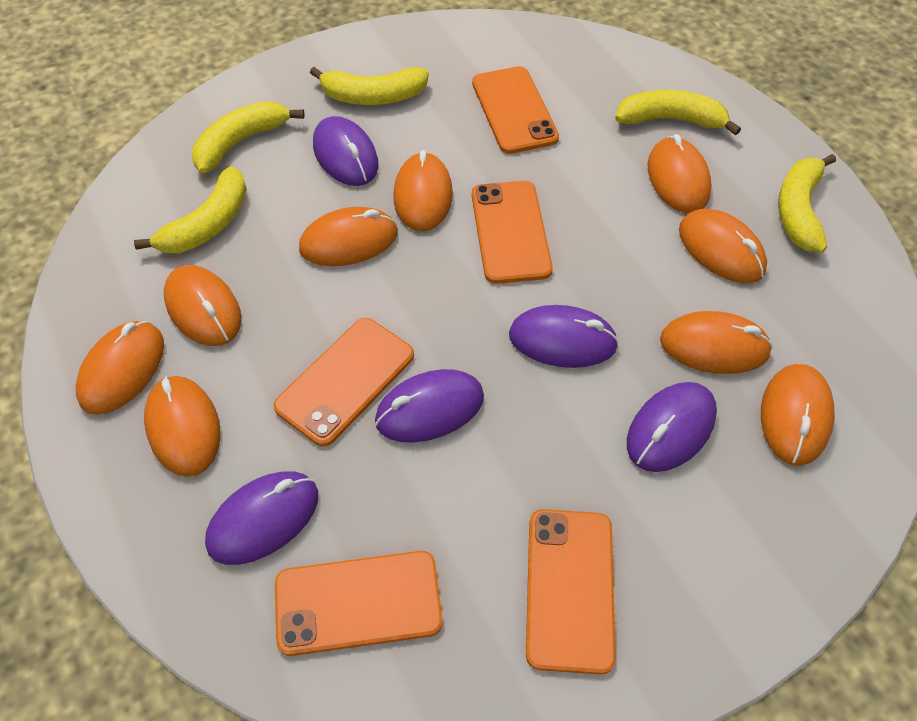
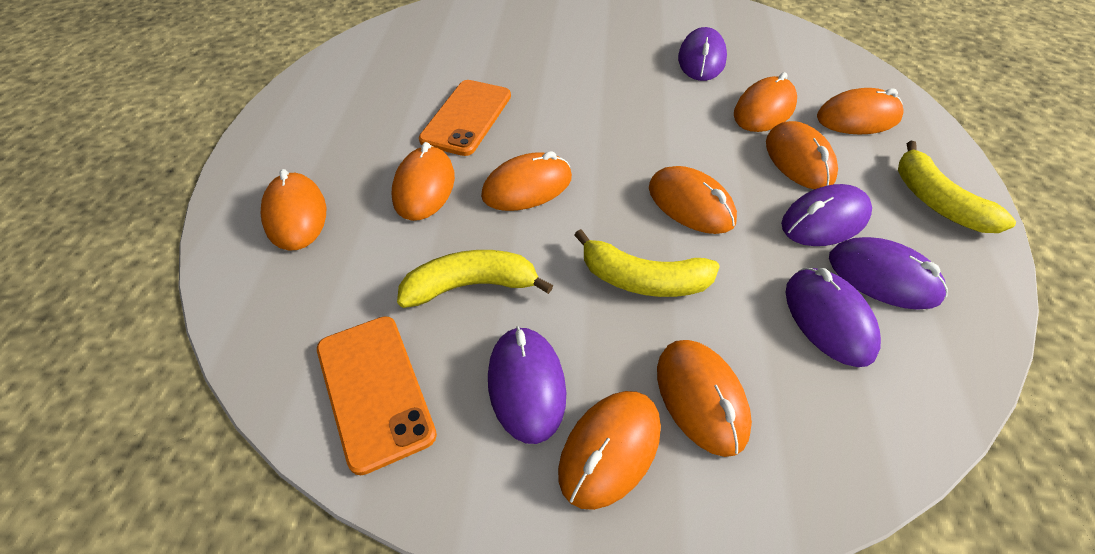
orange phone: 5 -> 2
yellow banana: 5 -> 3

